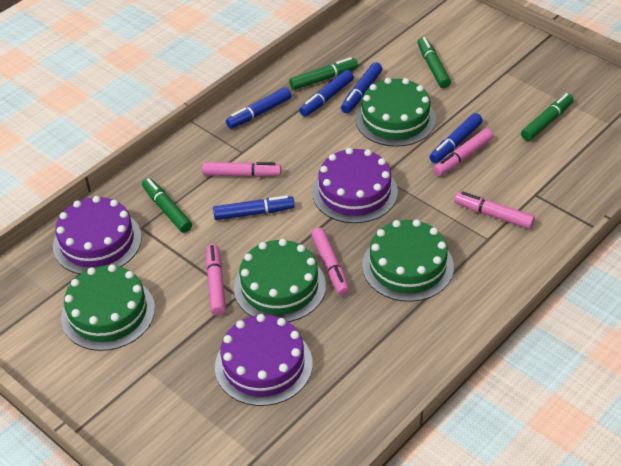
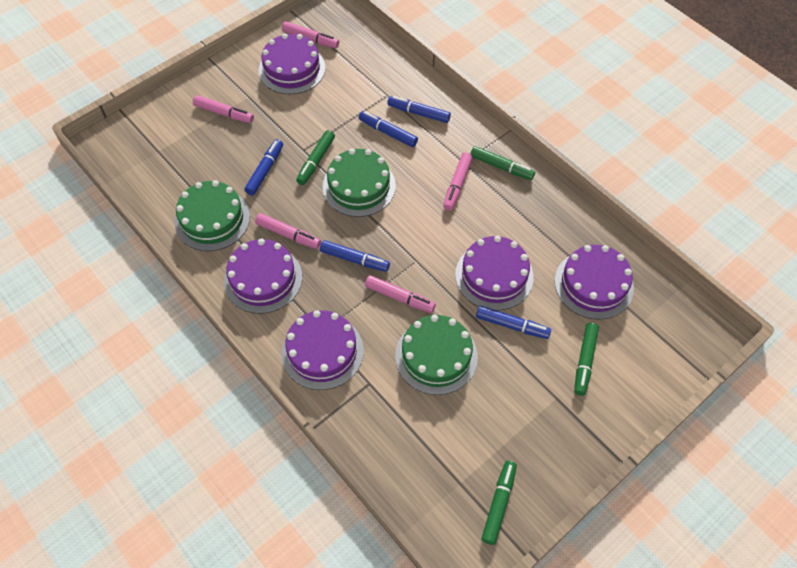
green cake: 4 -> 3
purple cake: 3 -> 5

